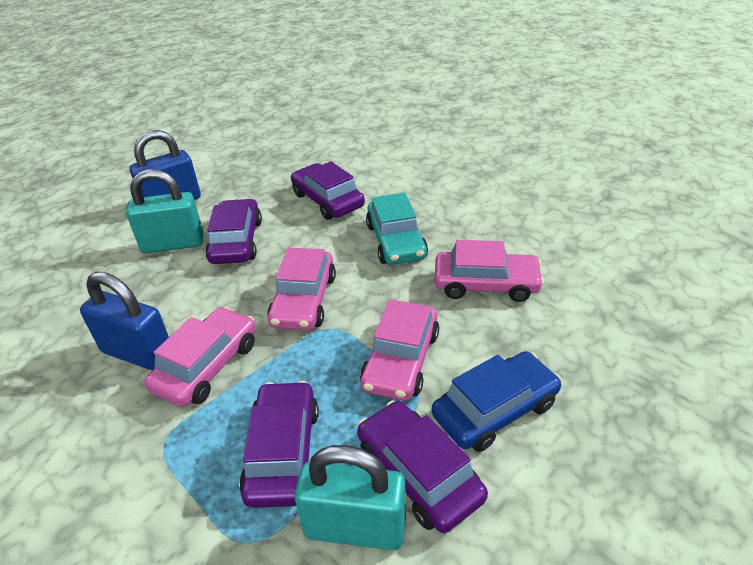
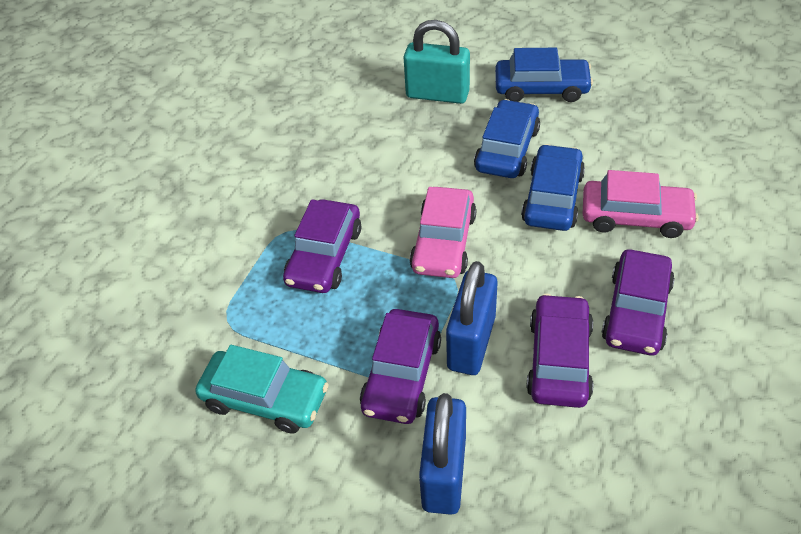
blue car: 1 -> 3
pink car: 4 -> 2
turquoise padlock: 2 -> 1

